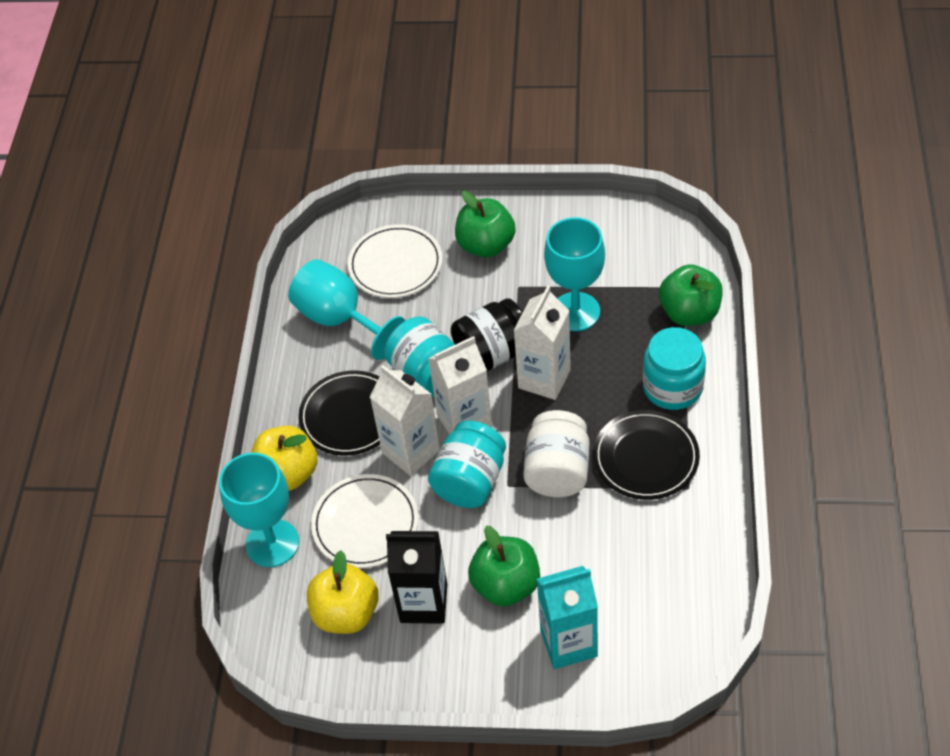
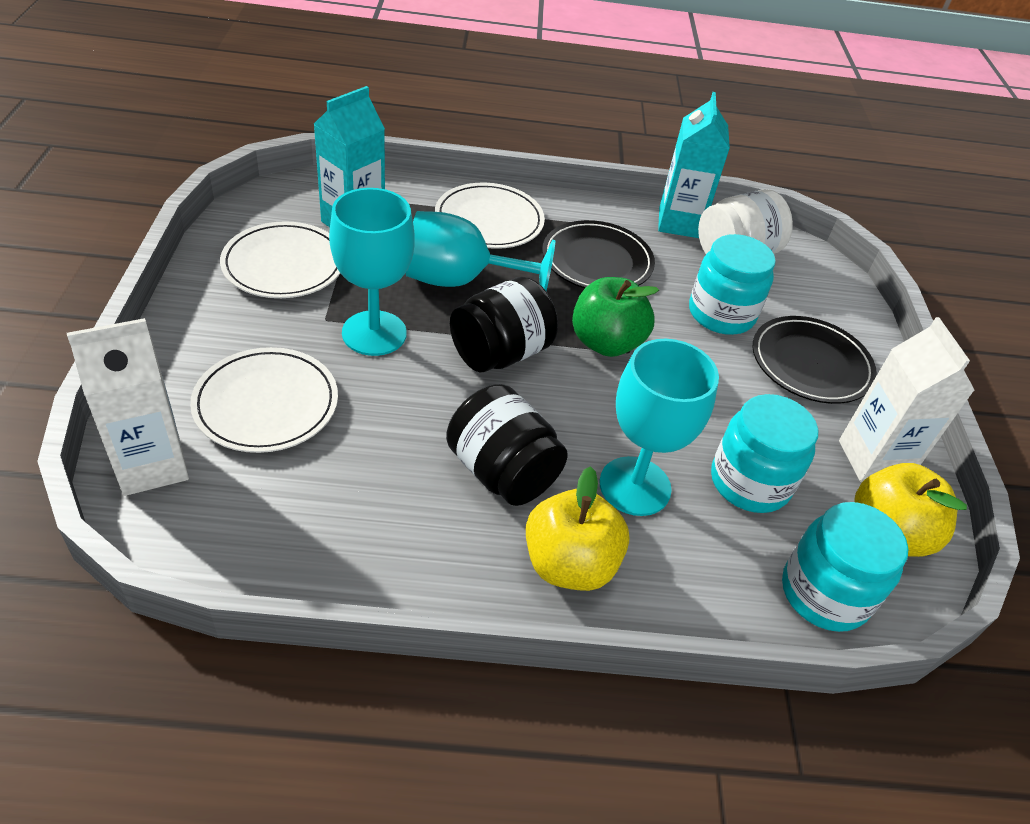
black carton: 1 -> 0
black jar: 1 -> 2
green apple: 3 -> 1
turquoise carton: 1 -> 2
white carton: 3 -> 2
white plate: 2 -> 3

